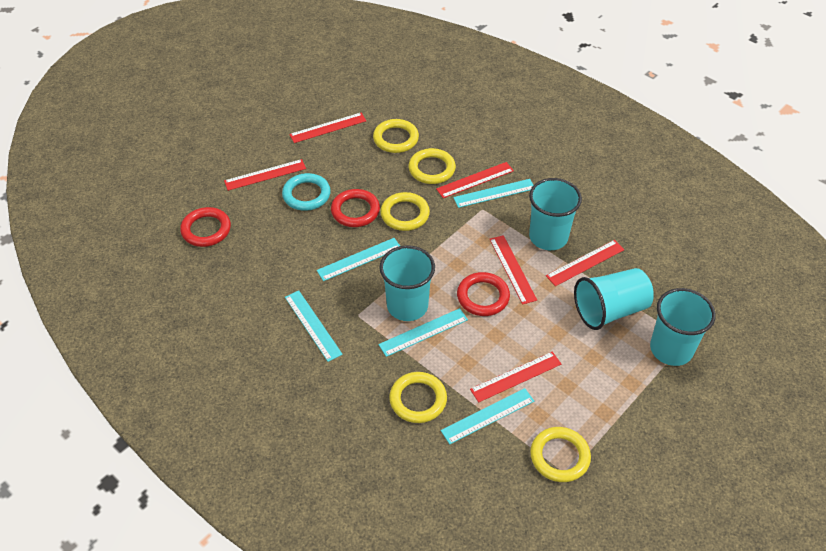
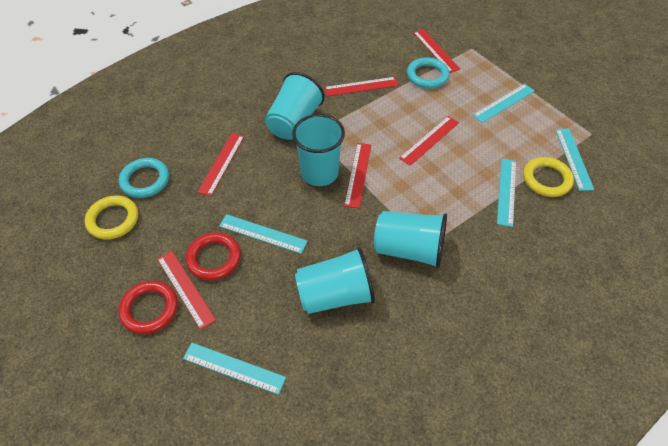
red ring: 3 -> 2
turquoise ring: 1 -> 2
yellow ring: 5 -> 2

